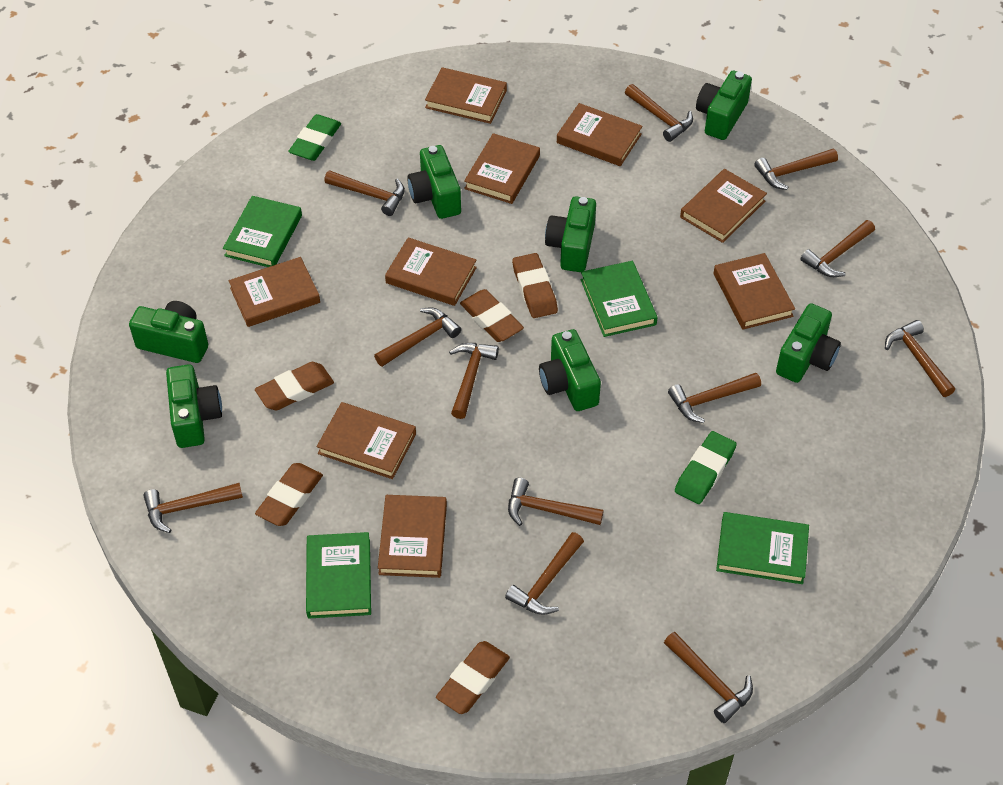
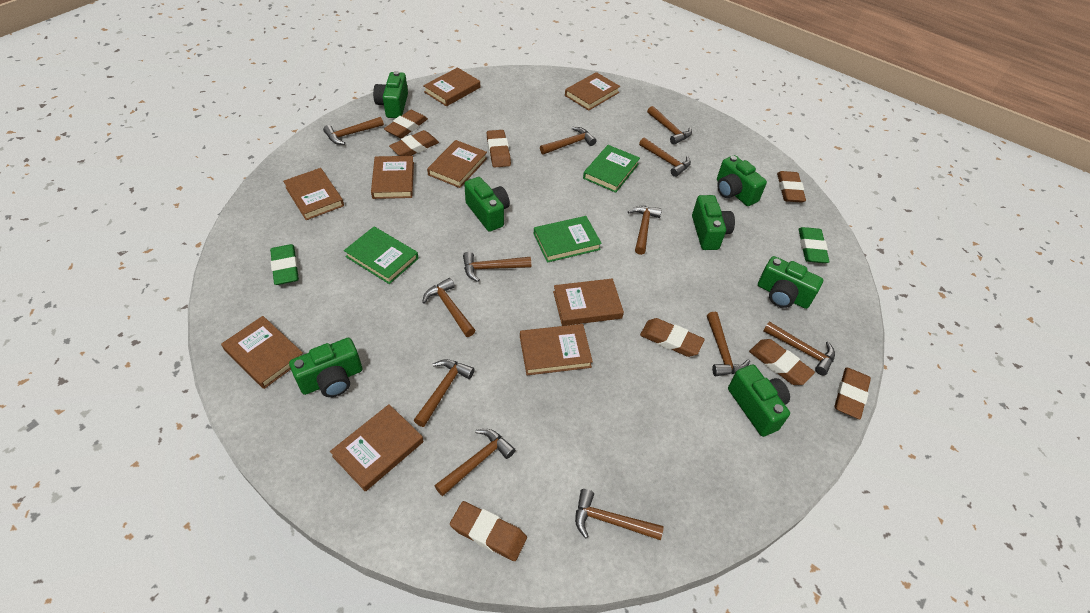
brown eraser: 5 -> 8
green book: 4 -> 3

